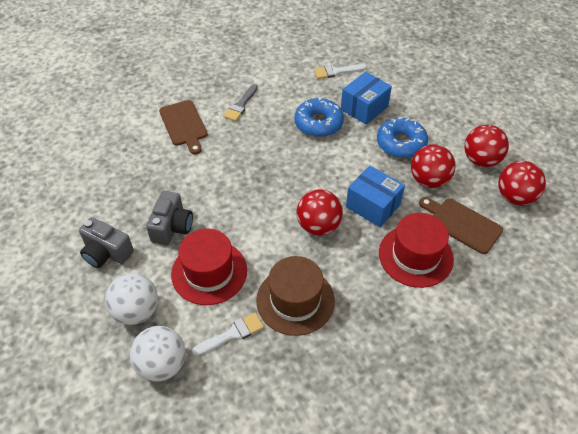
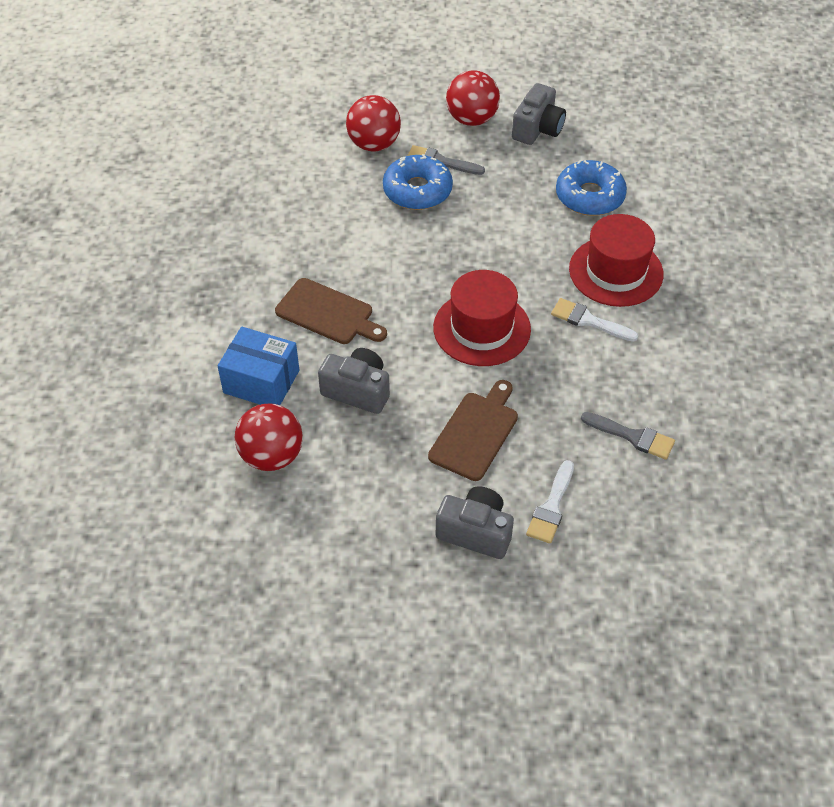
blue box: 2 -> 1
brown hat: 1 -> 0
grey brush: 1 -> 2
grey camera: 2 -> 3
red ball: 4 -> 3
white ball: 2 -> 0

